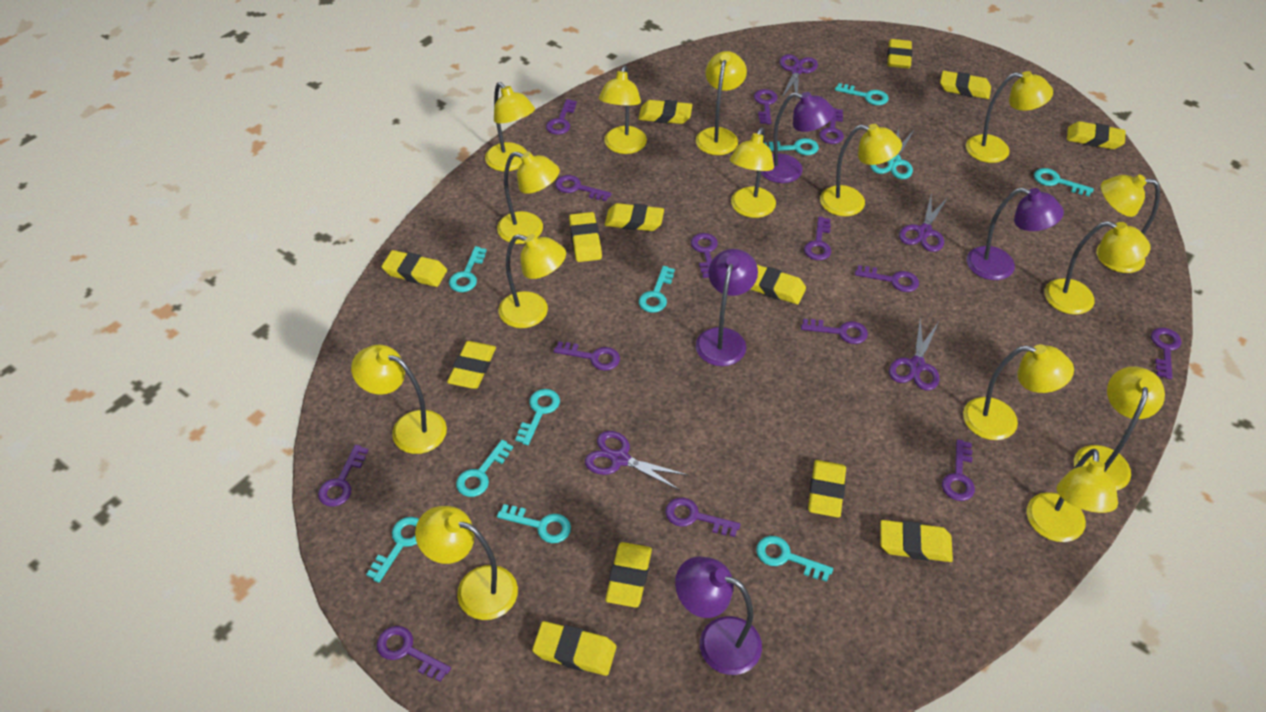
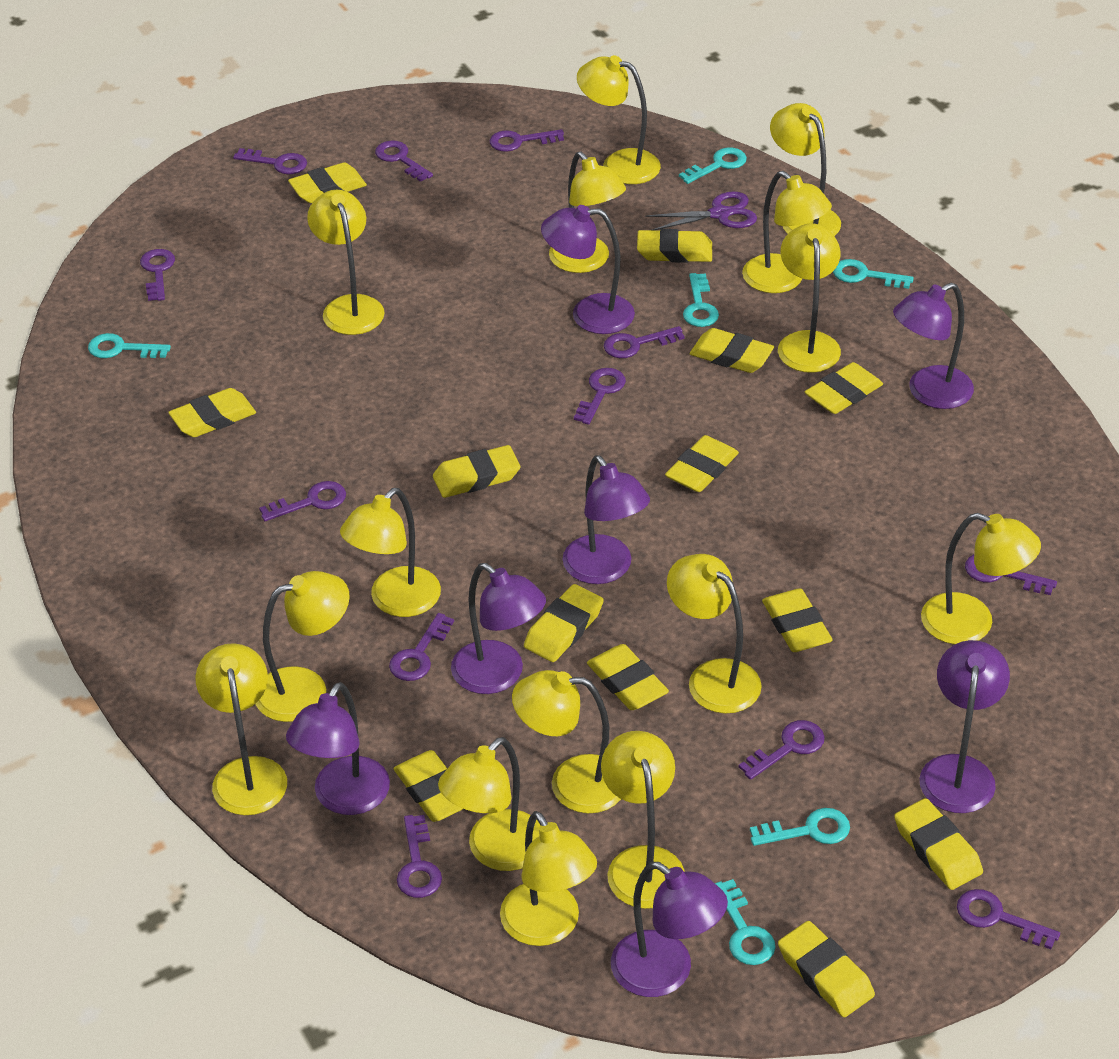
purple key: 14 -> 12
purple lamp: 4 -> 7
purple scissors: 4 -> 1
turquoise key: 10 -> 6
turquoise scissors: 1 -> 0

